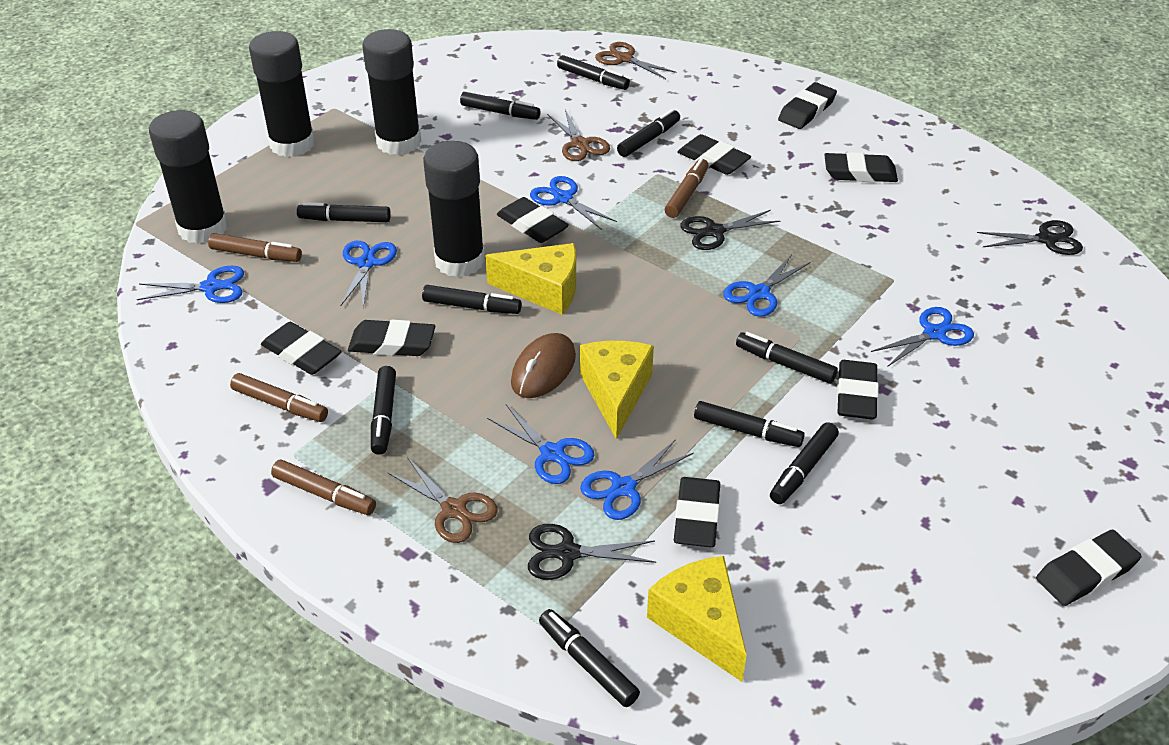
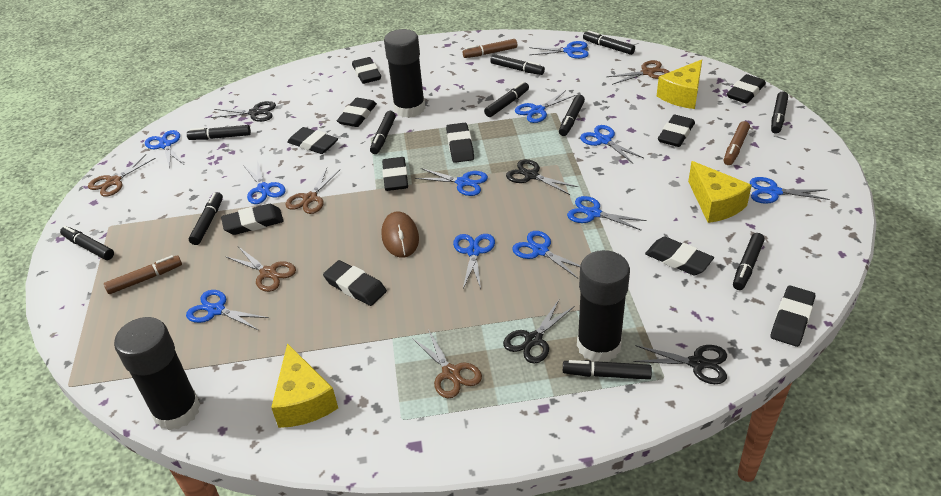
black eraser: 9 -> 11
black glue stick: 4 -> 3
black marker: 10 -> 11
black scissors: 3 -> 4
blue scissors: 7 -> 11
brown marker: 4 -> 3
brown scissors: 3 -> 5

